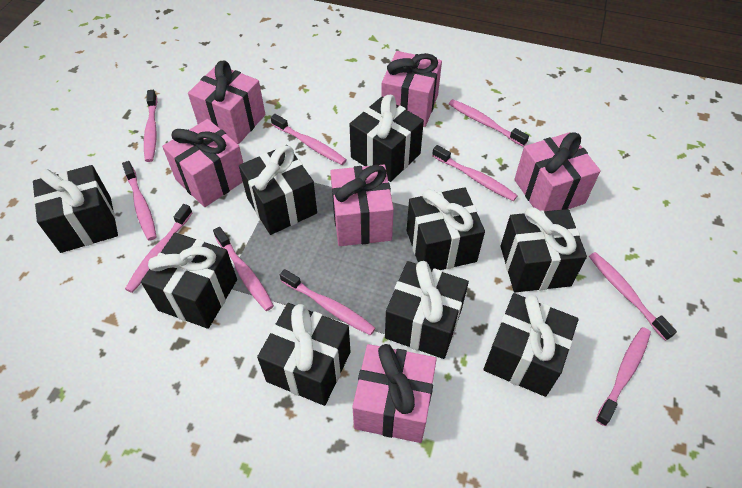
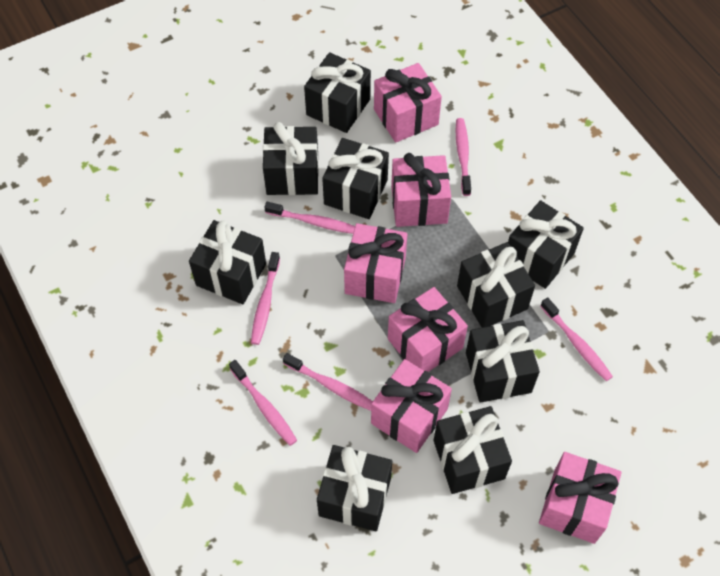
pink toothbrush: 10 -> 6

